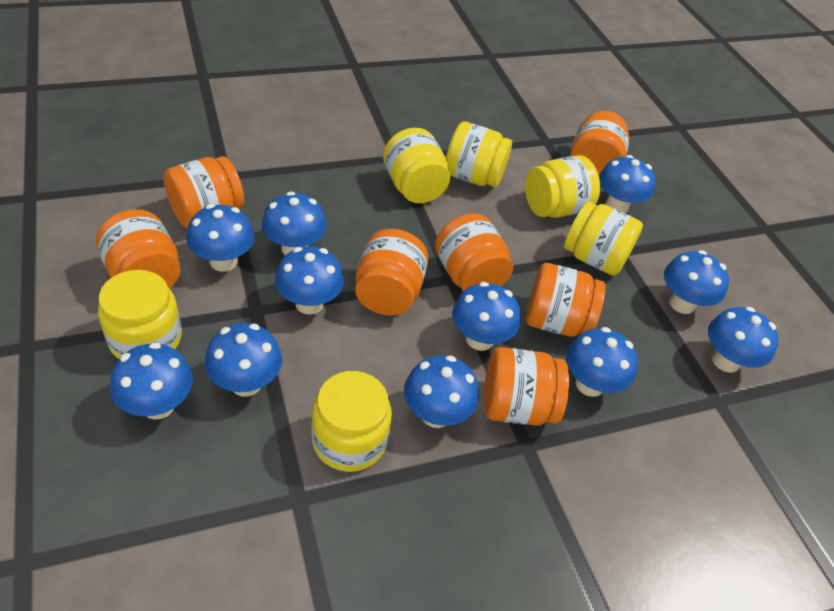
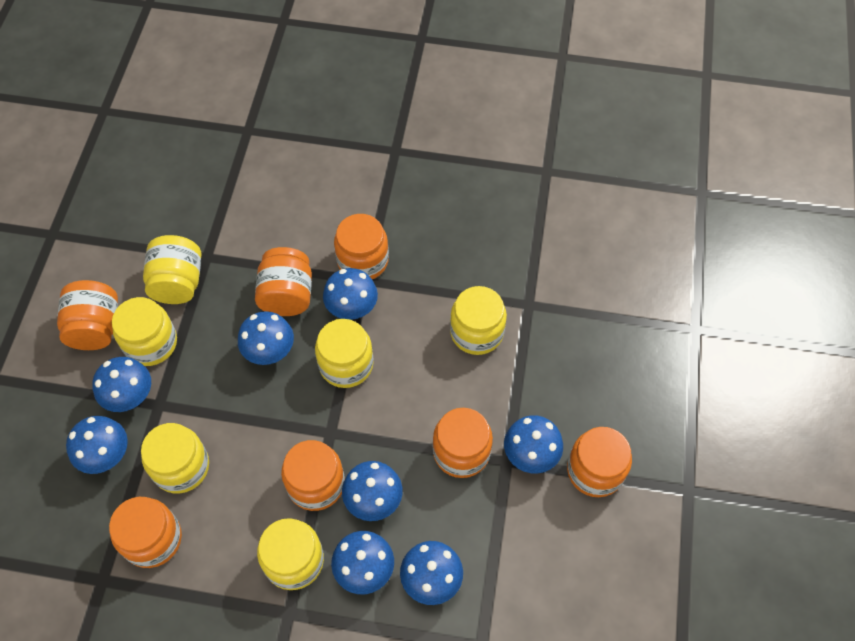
blue mushroom: 11 -> 8

